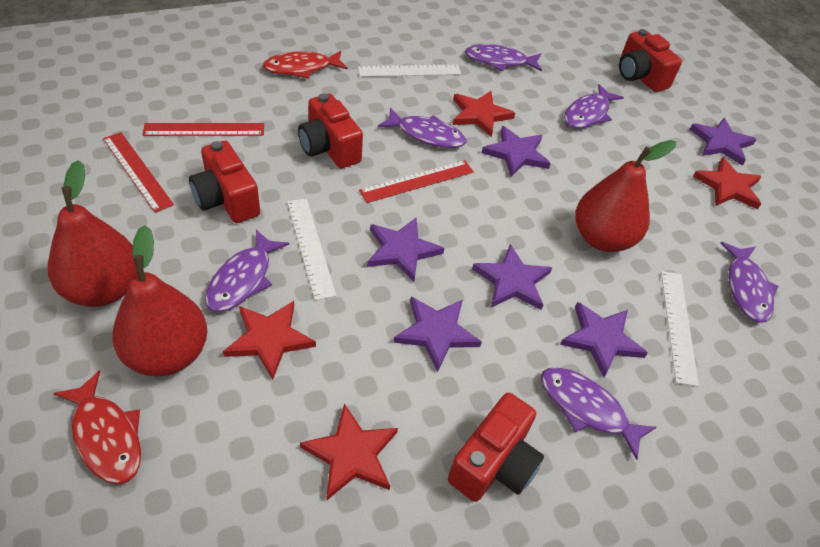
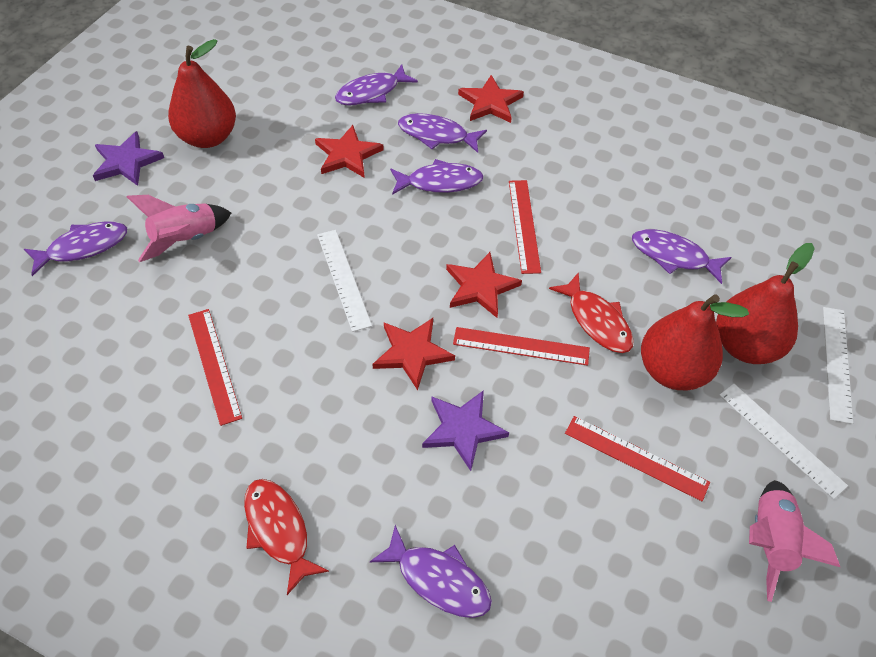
pink rocket: 0 -> 2
purple star: 6 -> 2
red camera: 4 -> 0
red ruler: 3 -> 4

